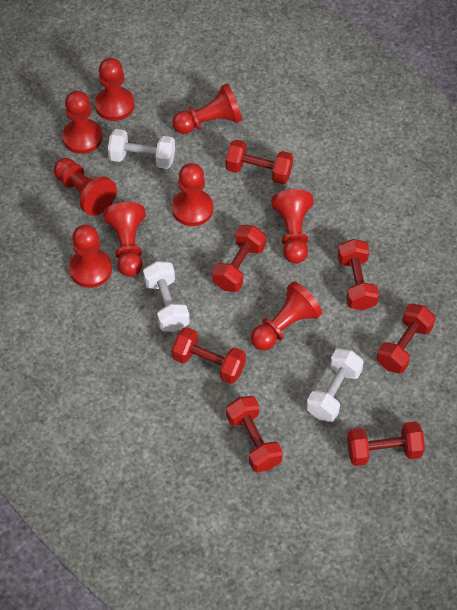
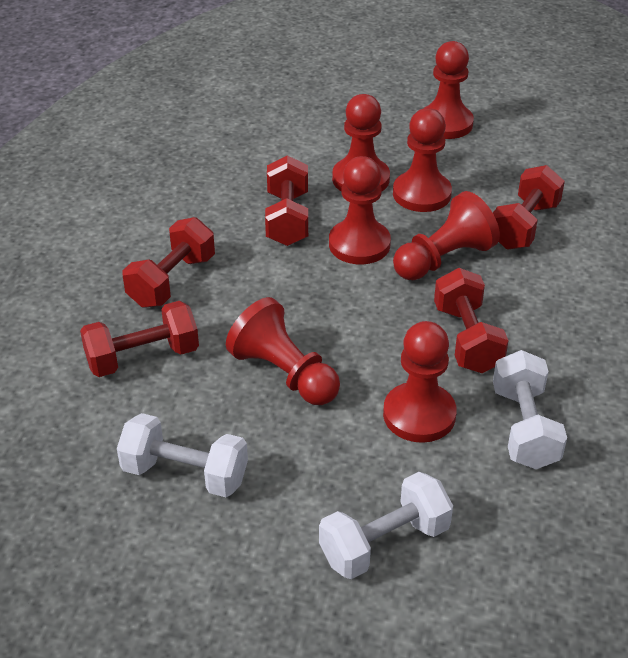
red dumbbell: 7 -> 5
red pawn: 9 -> 7

